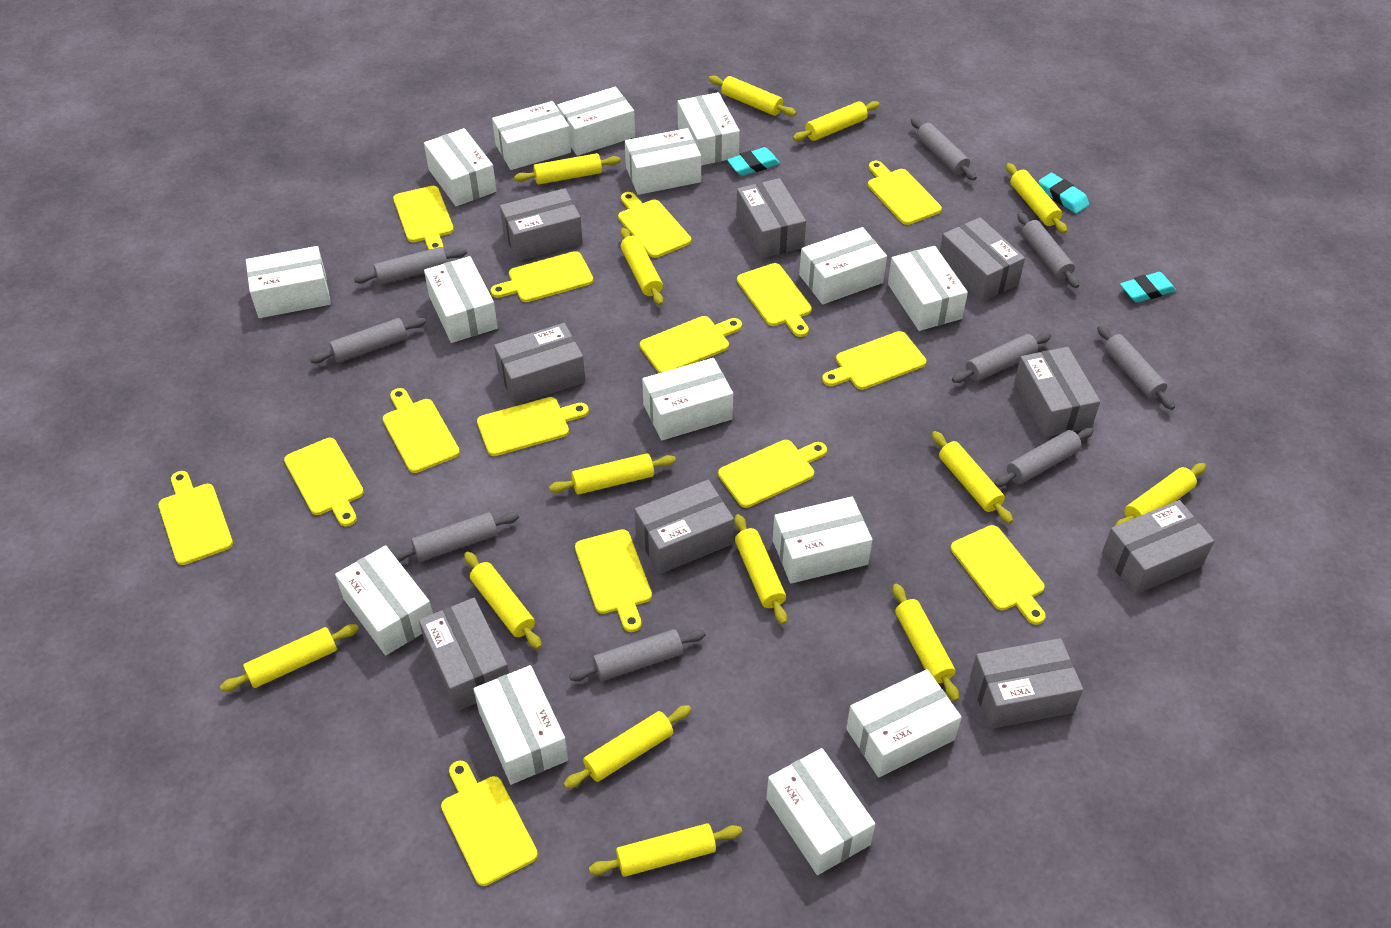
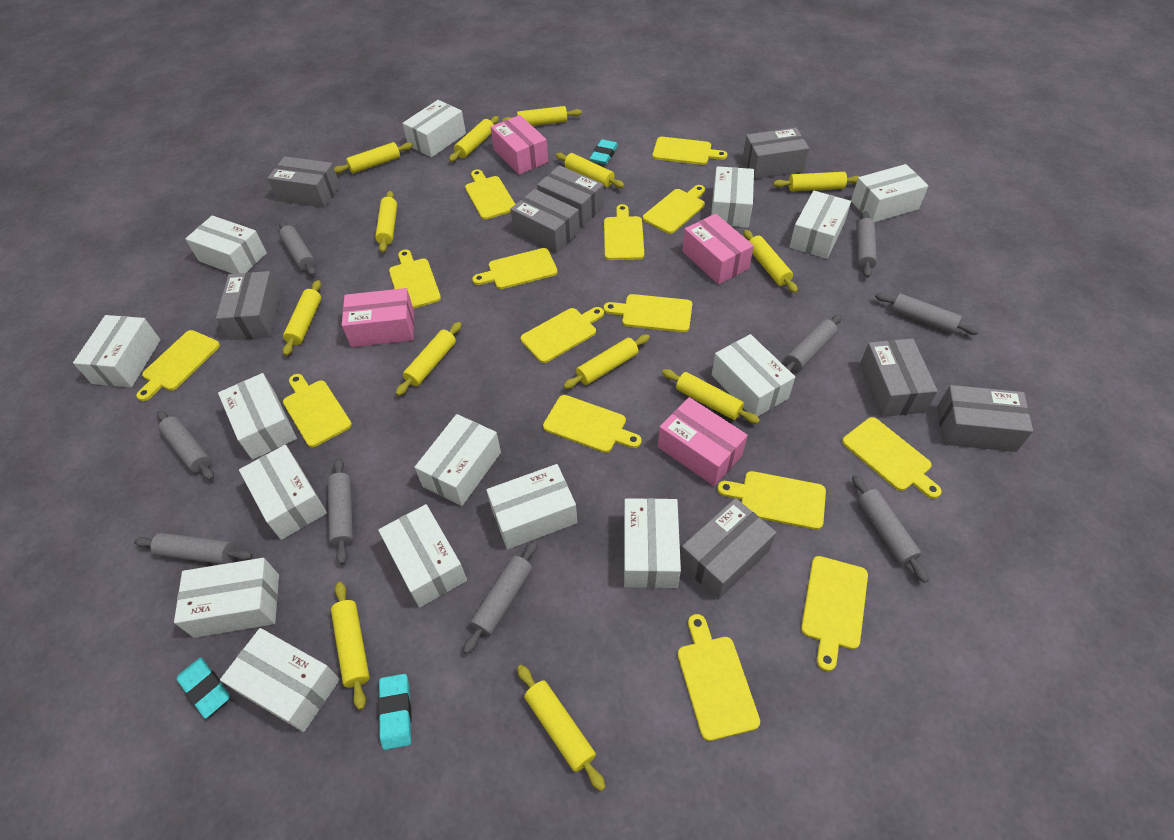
grey box: 9 -> 8
pink box: 0 -> 4
yellow rolling pin: 14 -> 13

